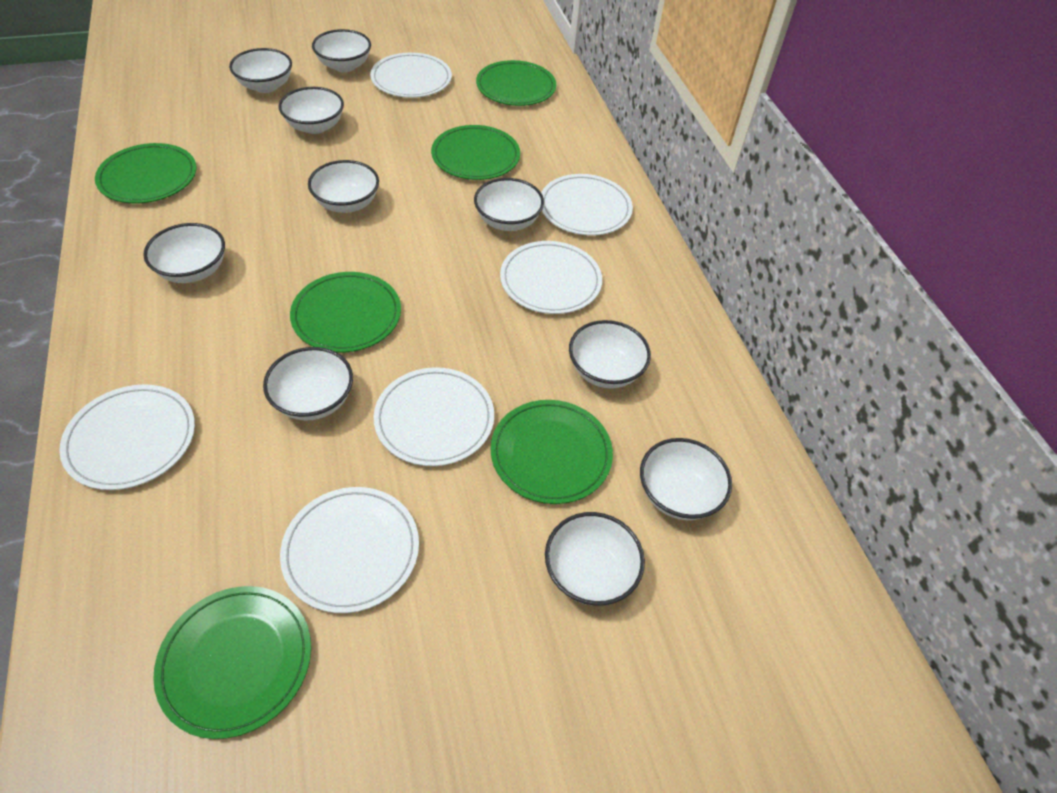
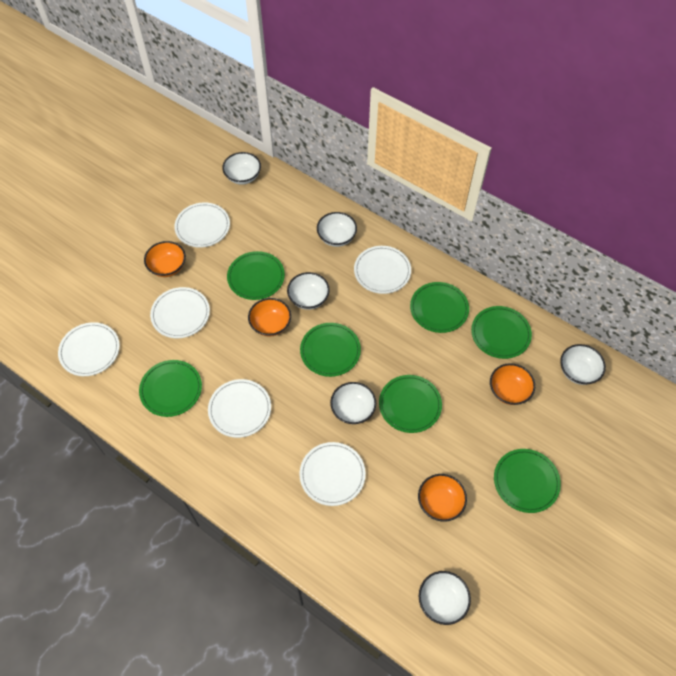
green plate: 6 -> 7
orange bowl: 0 -> 4
white bowl: 10 -> 6

